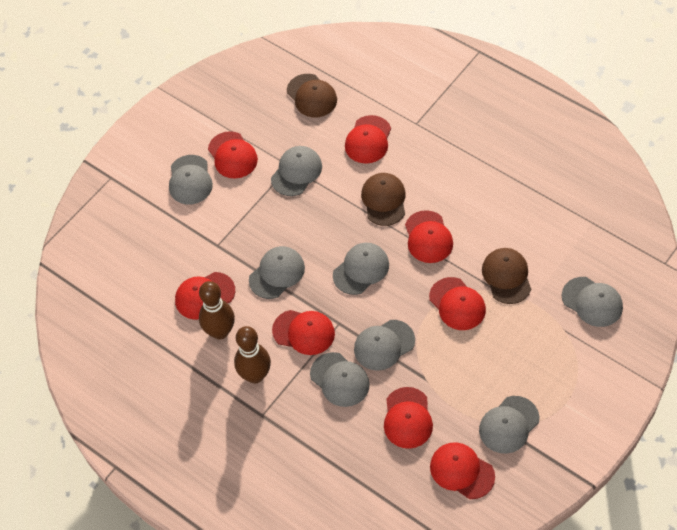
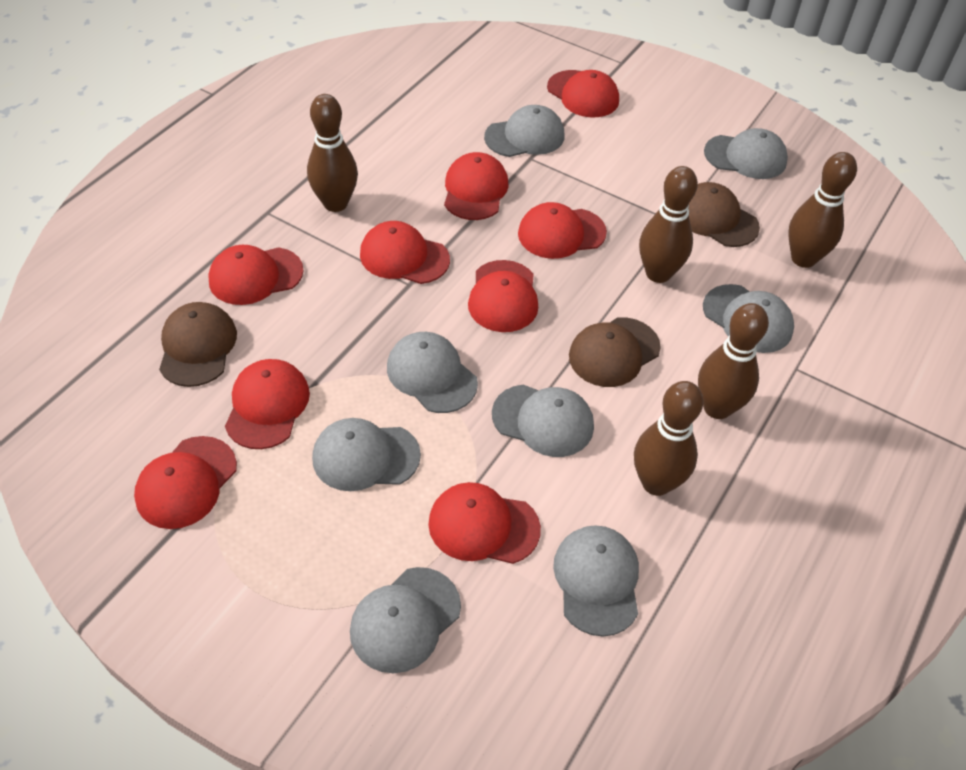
brown bowling pin: 2 -> 5
red cap: 8 -> 9

